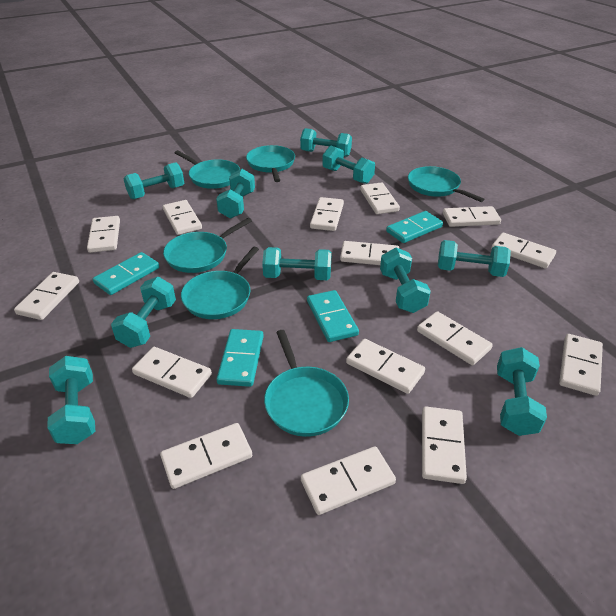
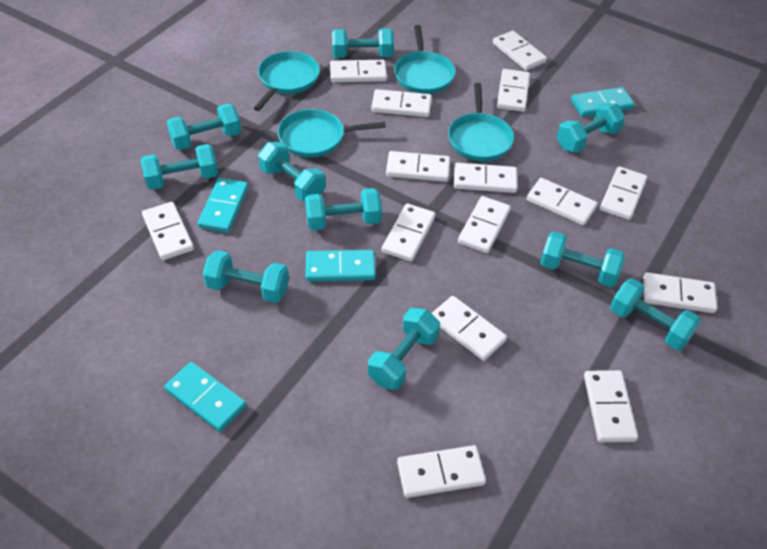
turquoise pan: 6 -> 4

